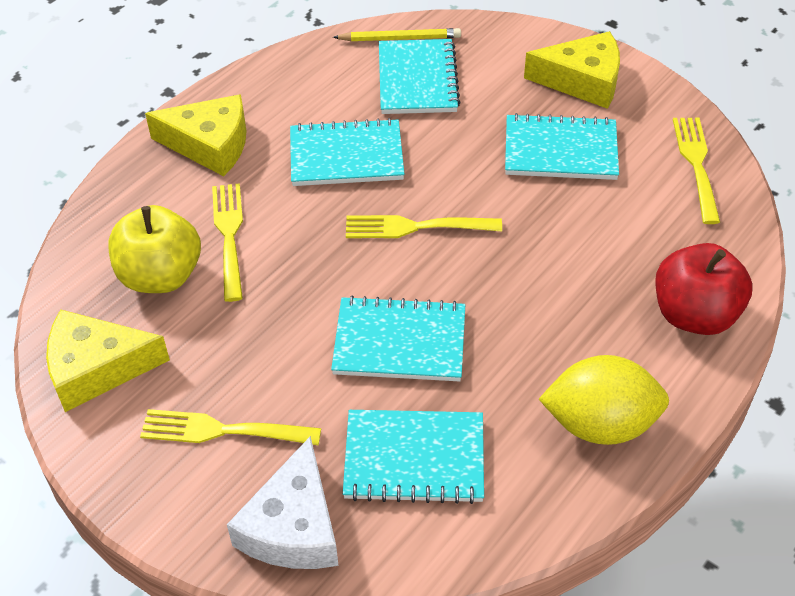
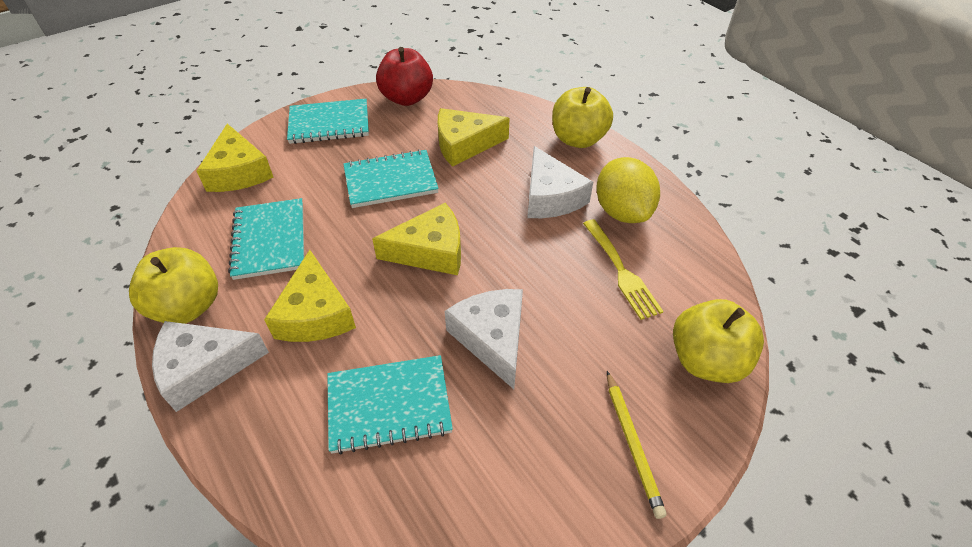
turquoise notebook: 5 -> 4
white cheese: 1 -> 3
yellow apple: 1 -> 3
yellow cheese: 3 -> 4
yellow fork: 4 -> 1

